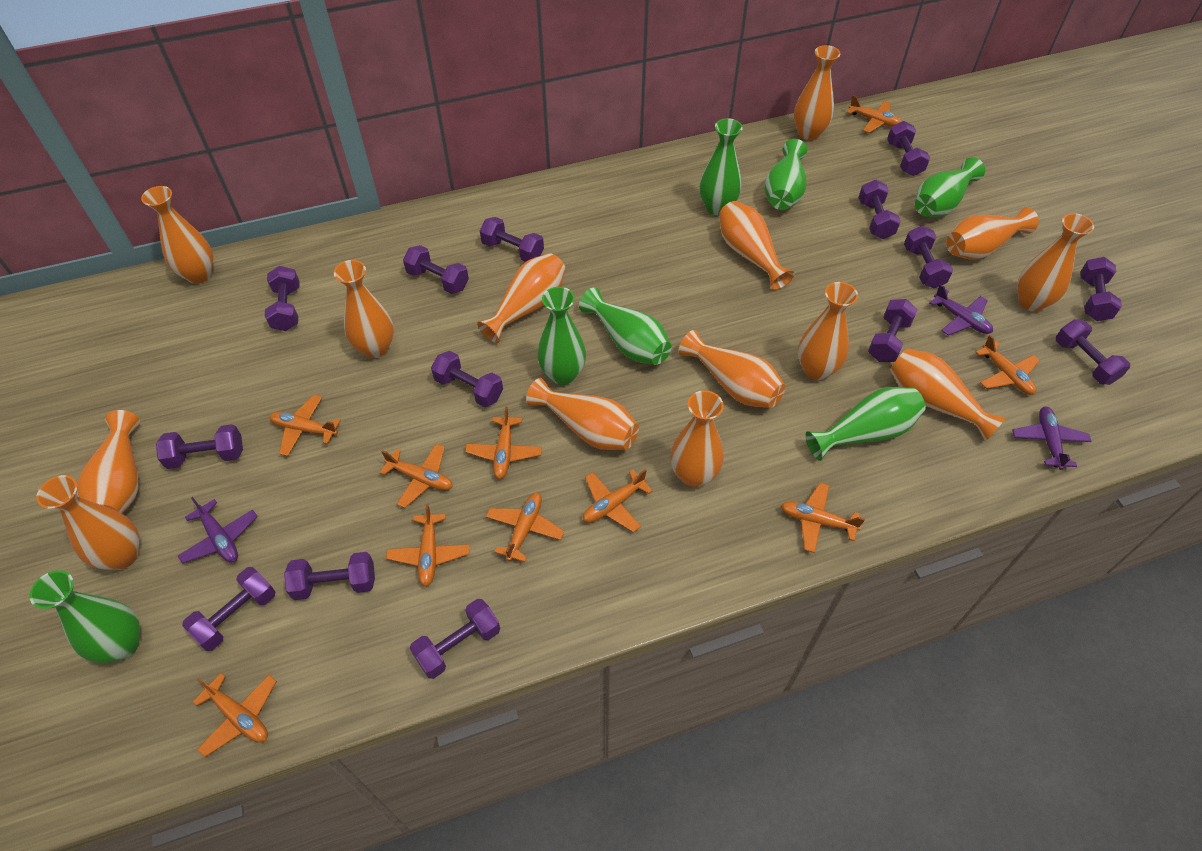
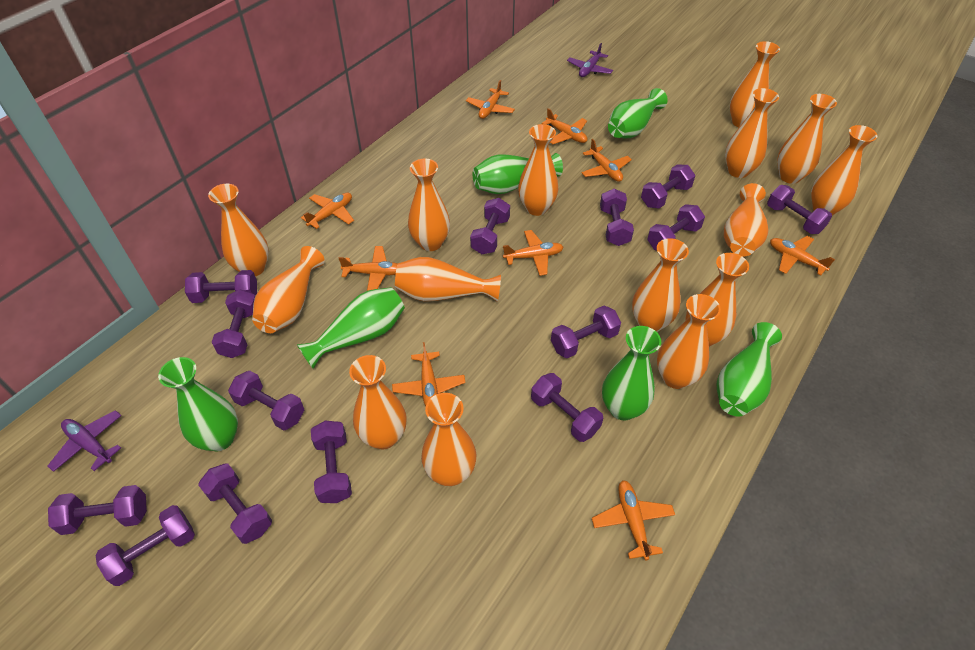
green vase: 7 -> 6
orange plane: 10 -> 9
orange vase: 14 -> 15
purple plane: 3 -> 2

